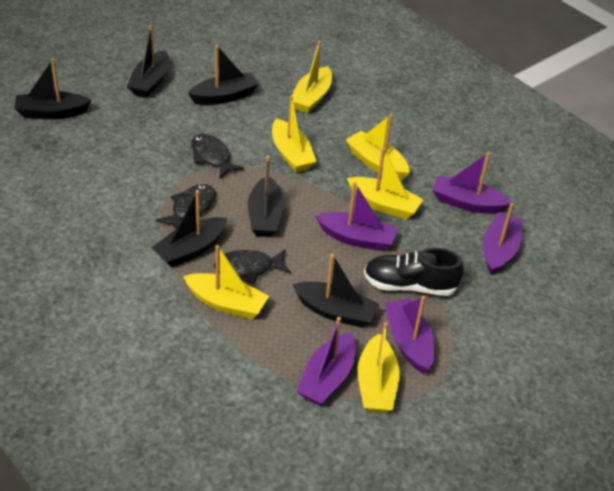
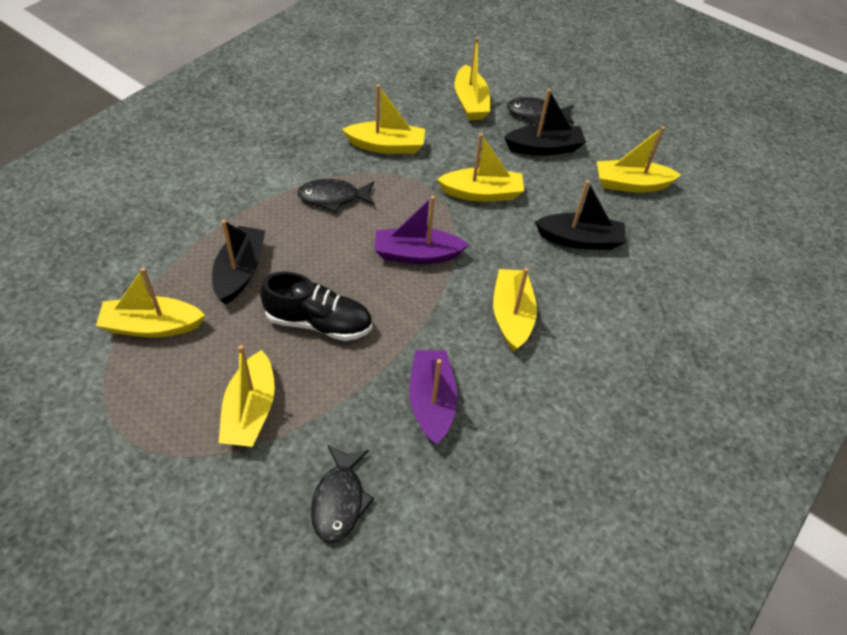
black boat: 6 -> 3
purple boat: 5 -> 2
yellow boat: 6 -> 7

